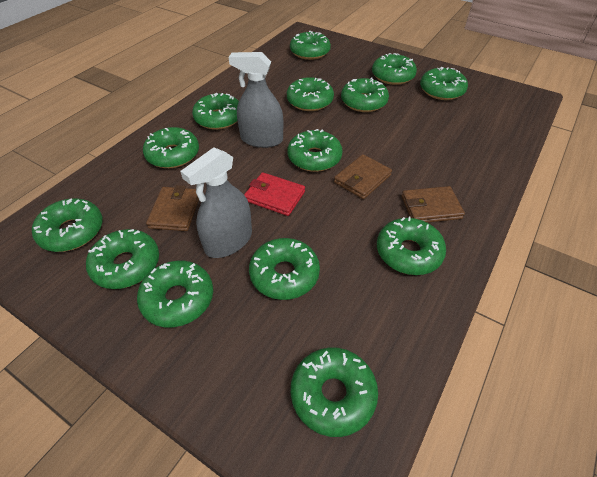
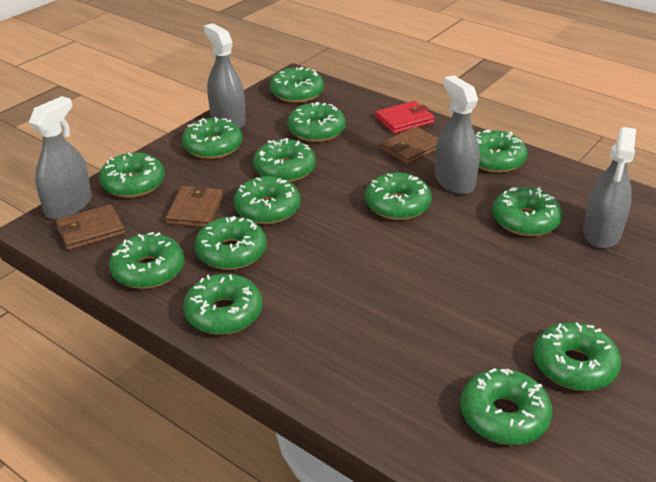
grey spray bottle: 2 -> 4

